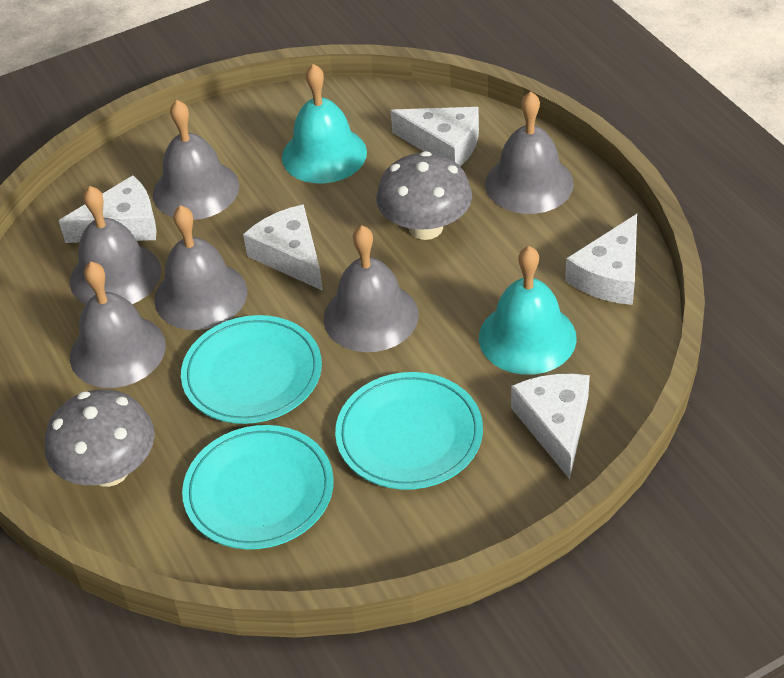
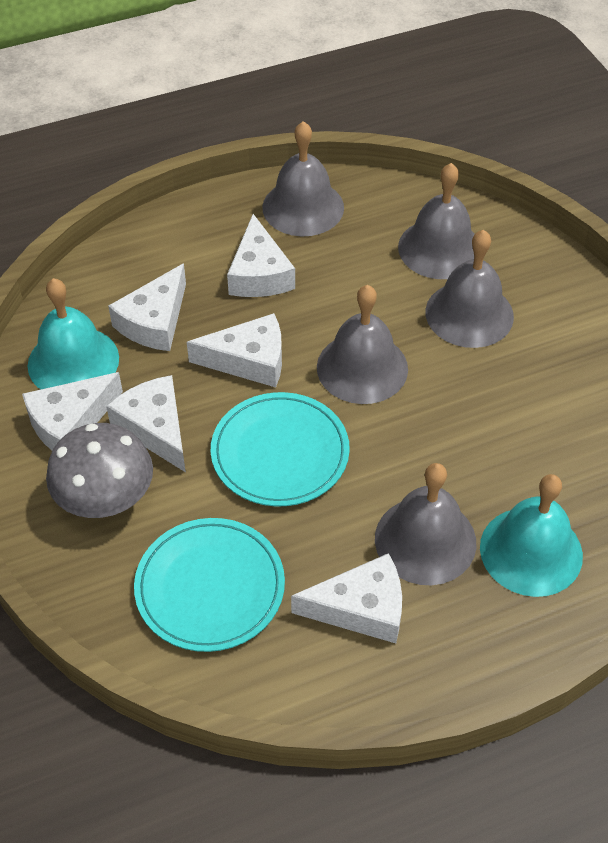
grey bell: 6 -> 5
grey mushroom: 2 -> 1
turquoise plate: 3 -> 2
white cheese: 5 -> 6

